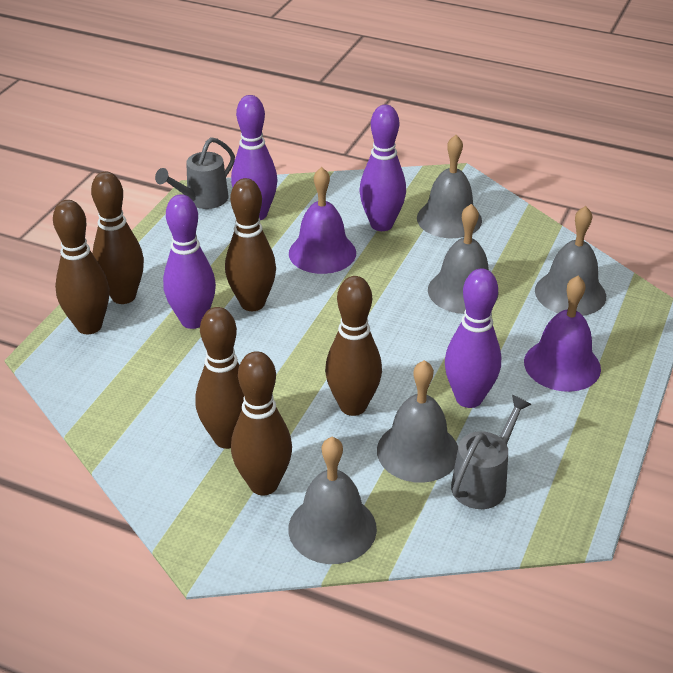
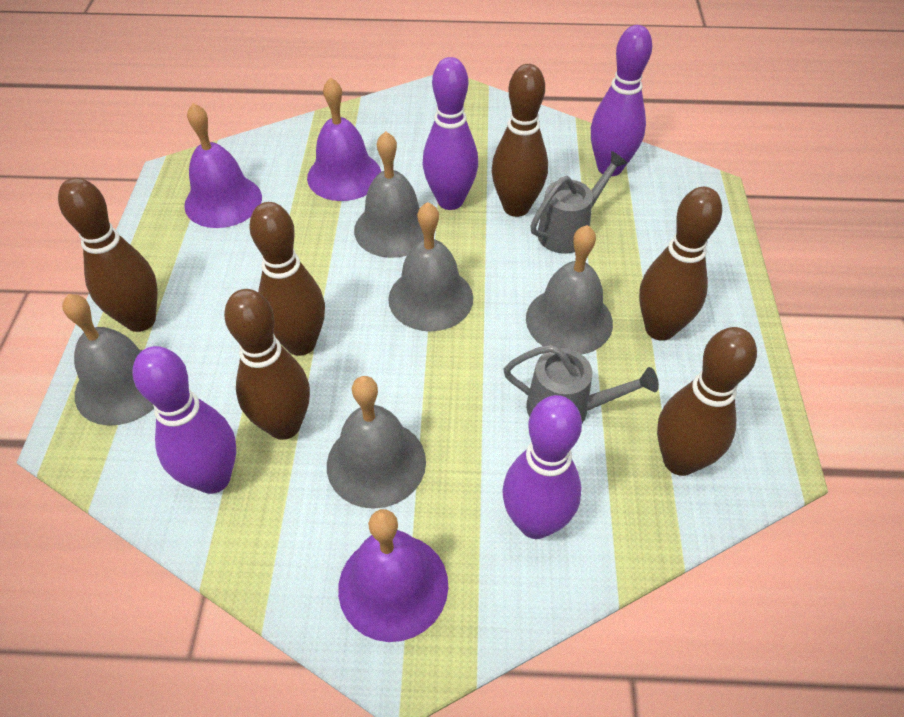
purple bell: 2 -> 3

